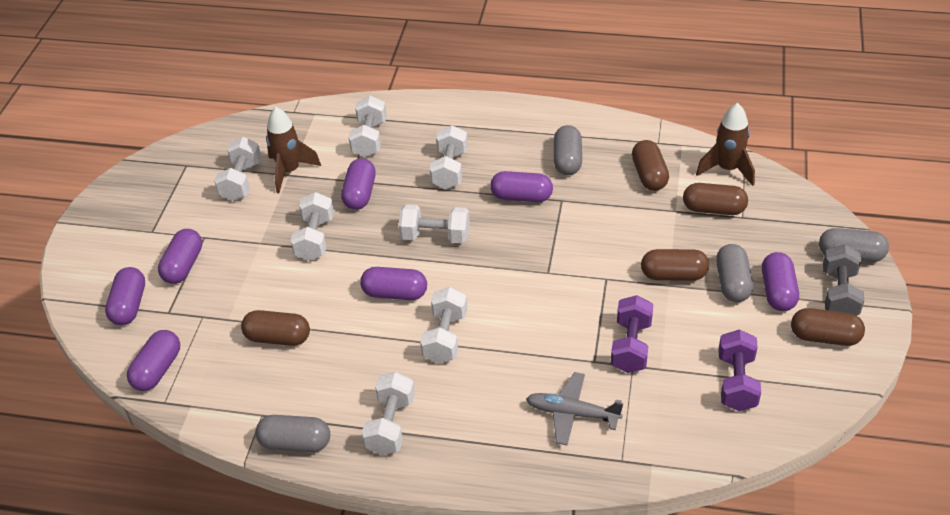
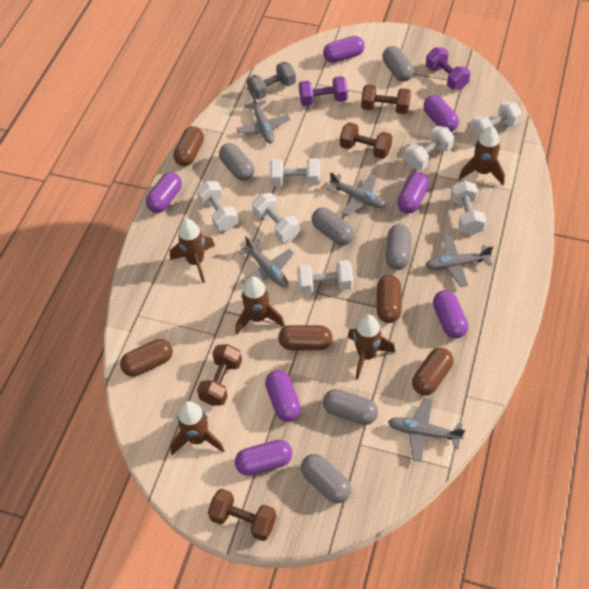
brown dumbbell: 0 -> 4
brown rocket: 2 -> 5
grey capsule: 4 -> 6
grey plane: 1 -> 5

